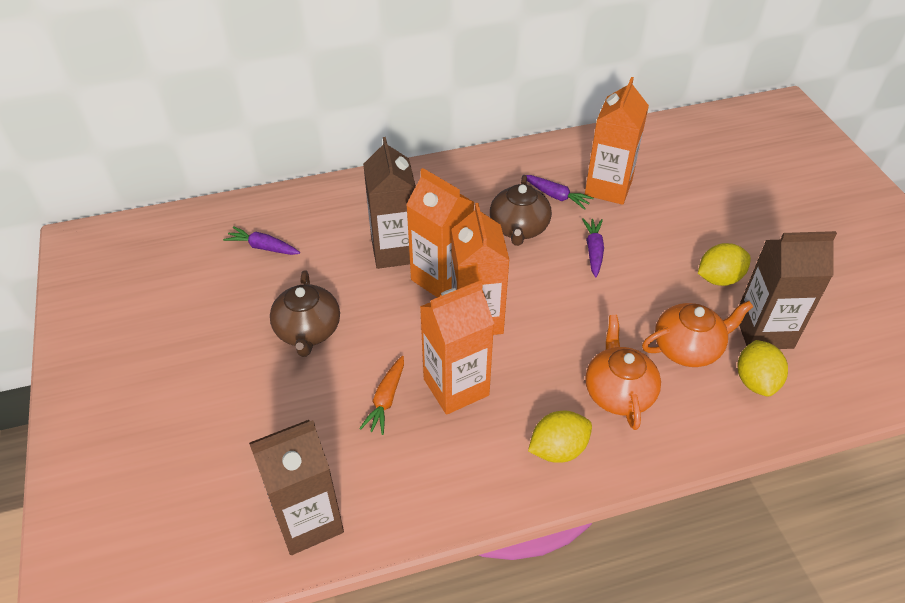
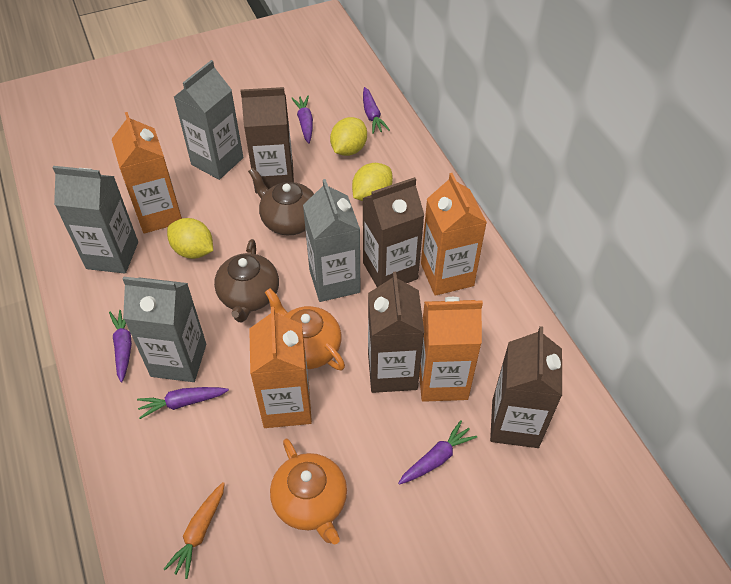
brown carton: 3 -> 4
grey carton: 0 -> 4
purple carrot: 3 -> 5

